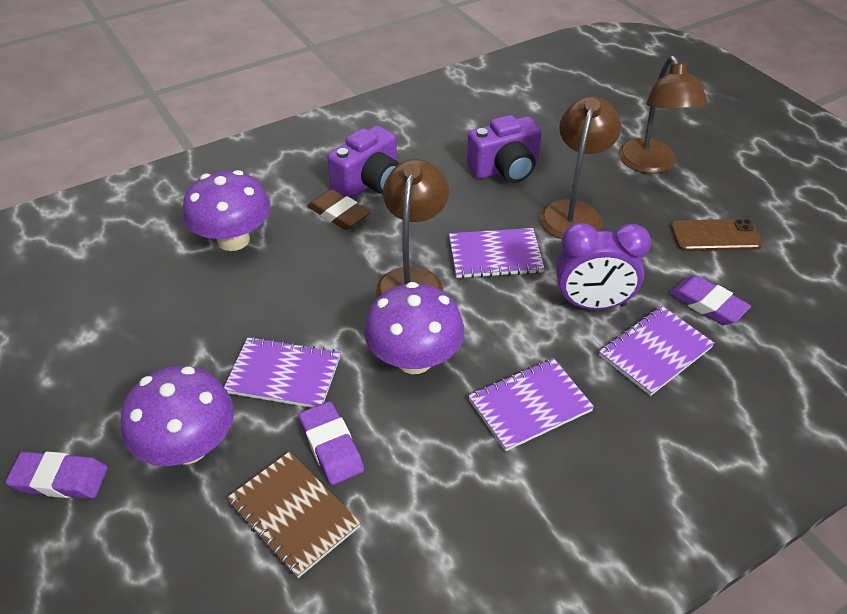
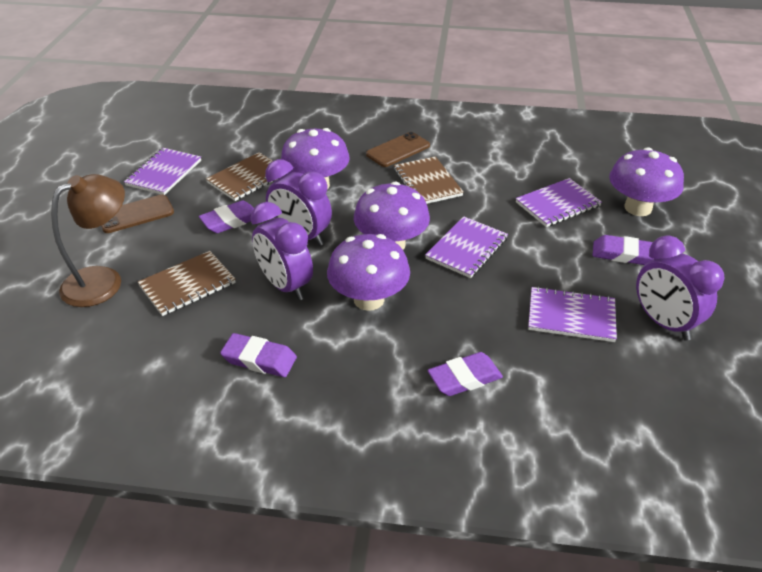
brown eraser: 1 -> 0
brown lamp: 3 -> 1
brown notebook: 1 -> 3
brown phone: 1 -> 2
purple camera: 2 -> 0
purple clock: 1 -> 3
purple eraser: 3 -> 4
purple mushroom: 3 -> 4

